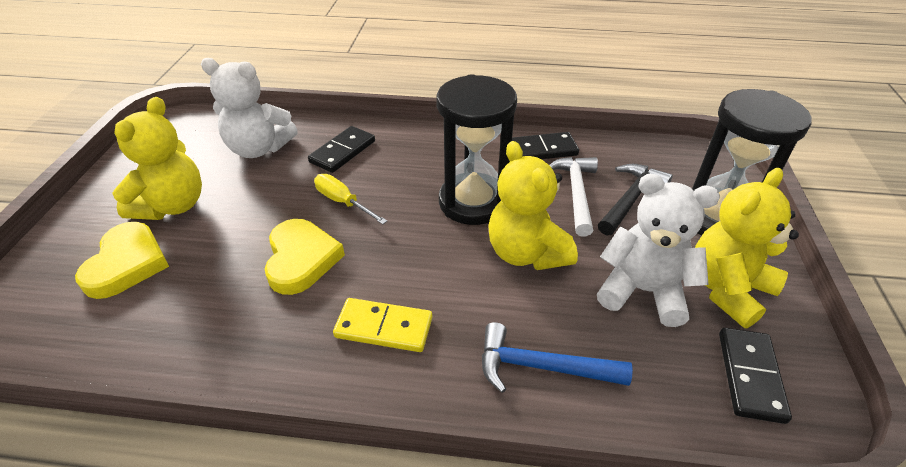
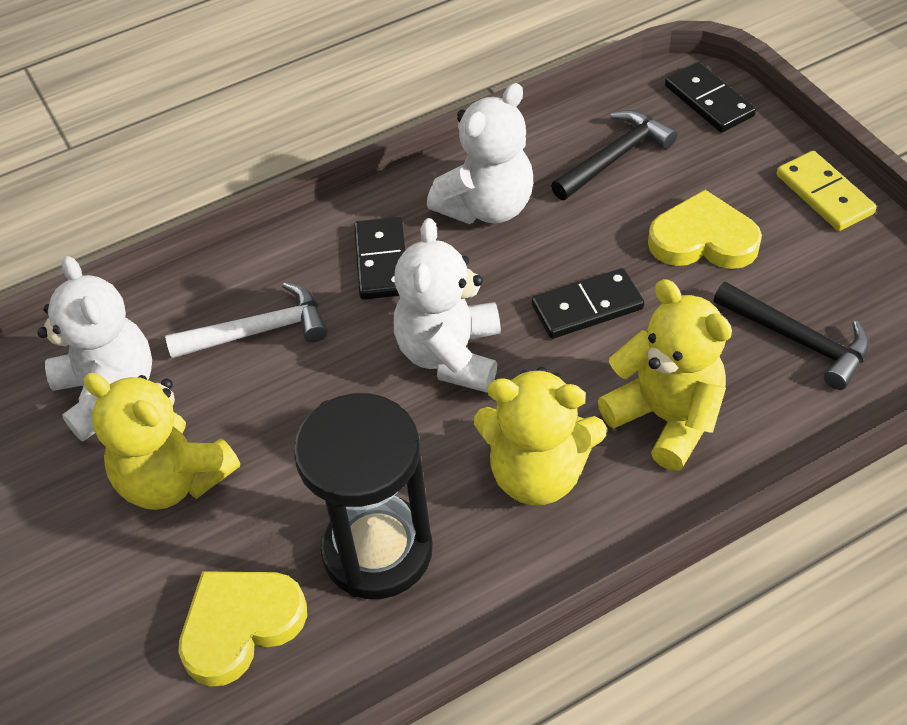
black hammer: 1 -> 2
black hourglass: 2 -> 1
blue hammer: 1 -> 0
white teddy bear: 2 -> 3
yellow screwdriver: 1 -> 0

